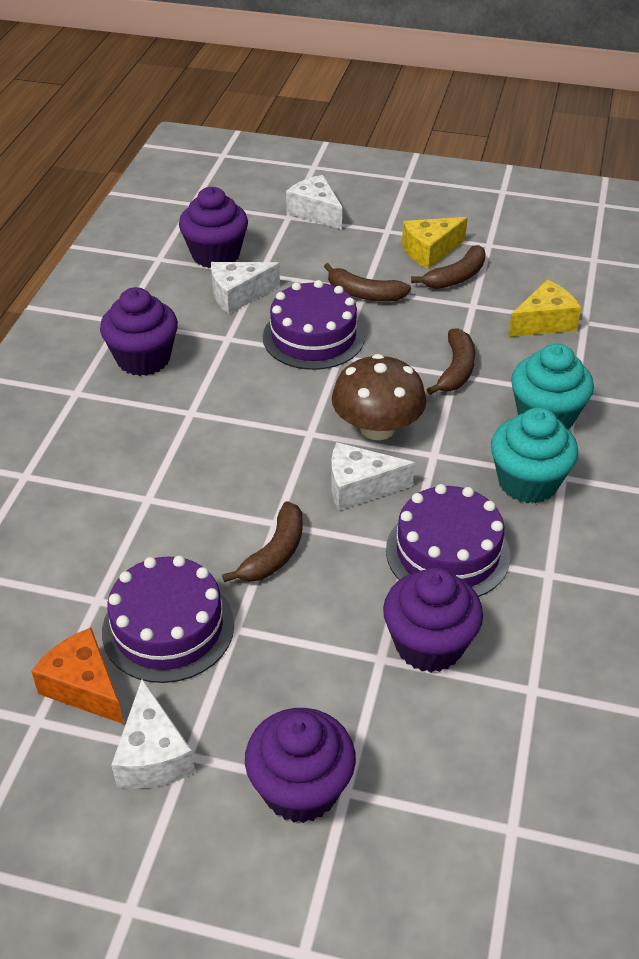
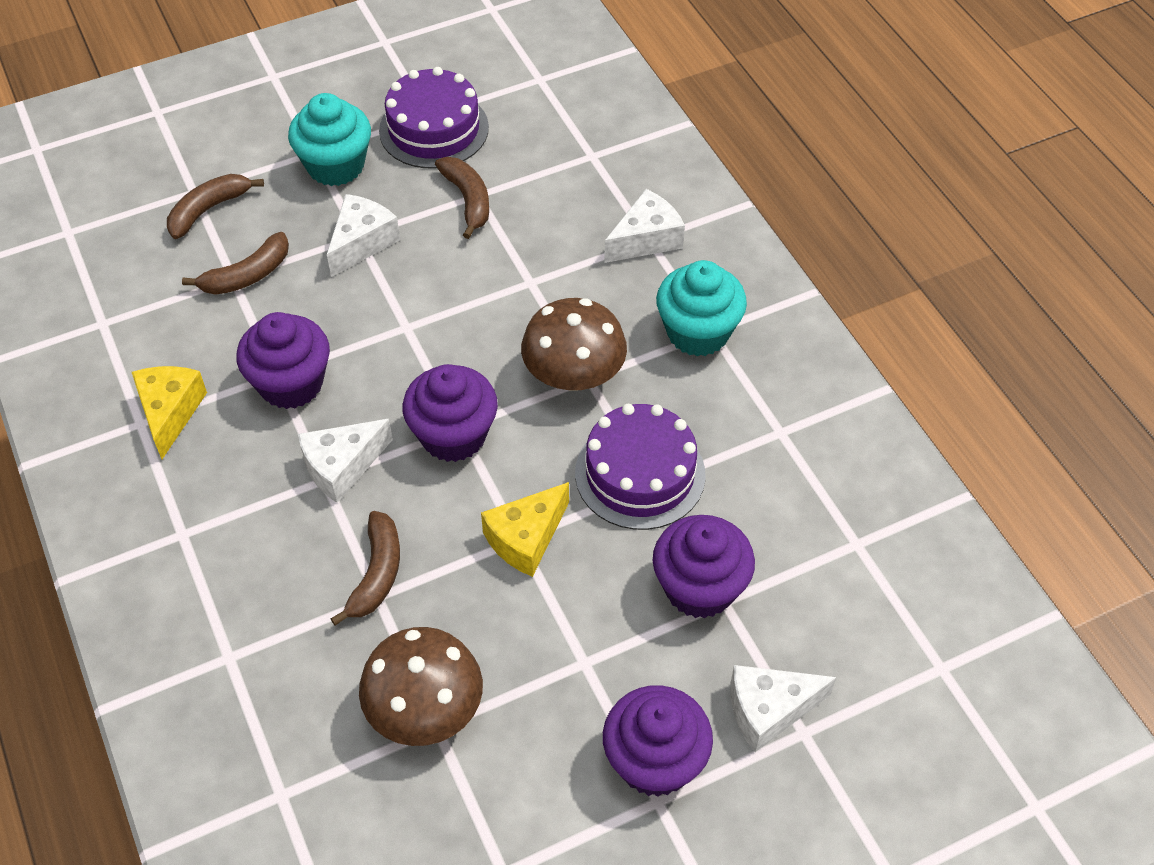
brown mushroom: 1 -> 2
orange cheese: 1 -> 0
purple cake: 3 -> 2

